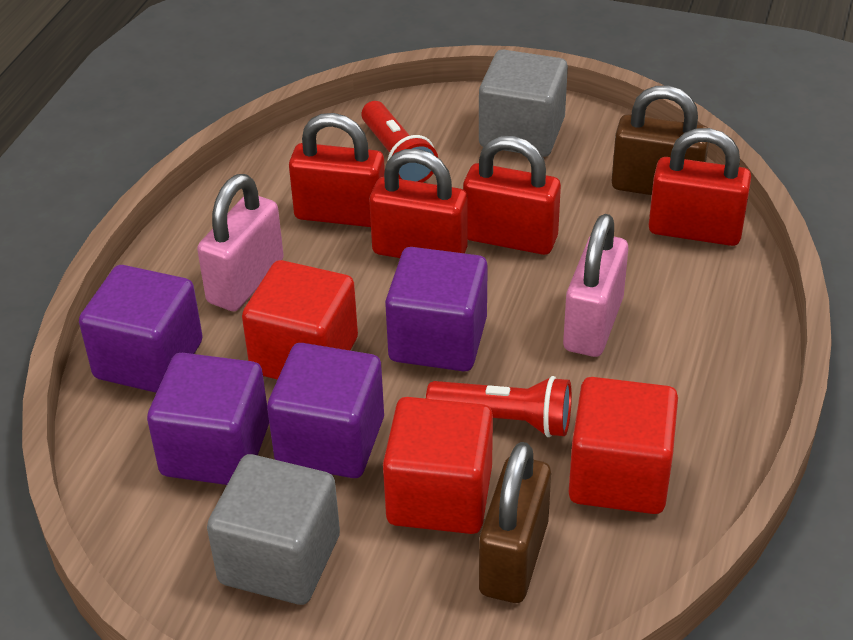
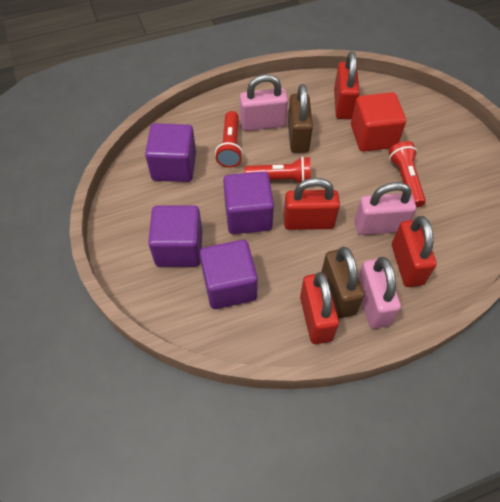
grey cube: 2 -> 0
pink padlock: 2 -> 3
red cube: 3 -> 1
red flashlight: 2 -> 3

